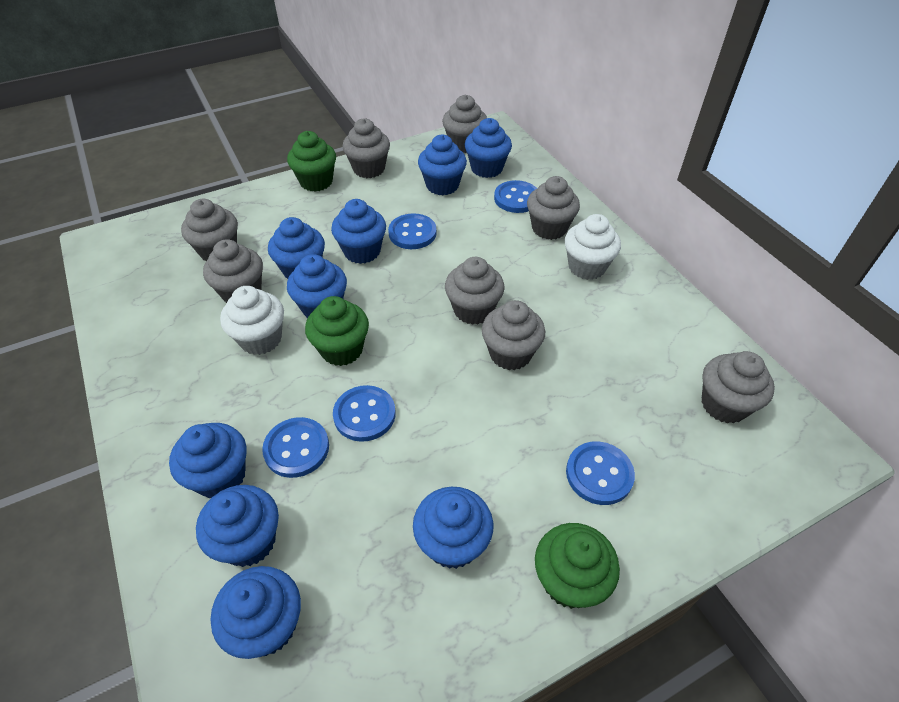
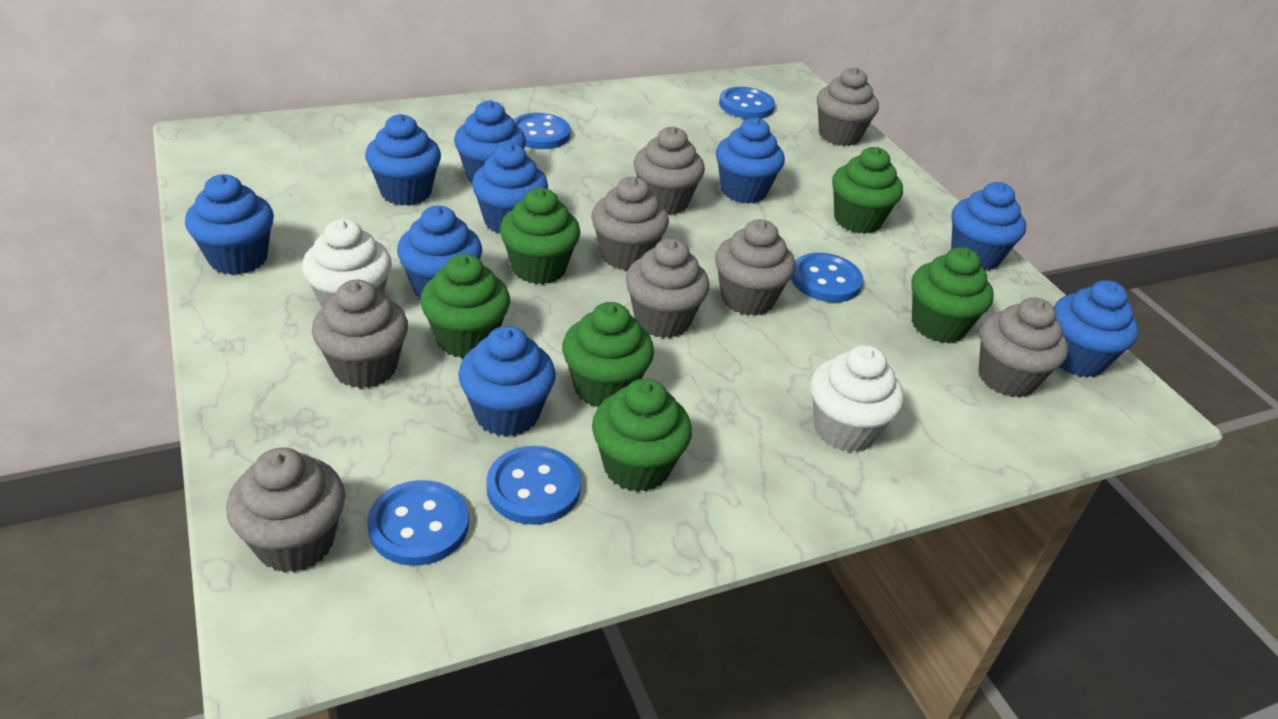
green cupcake: 3 -> 6

